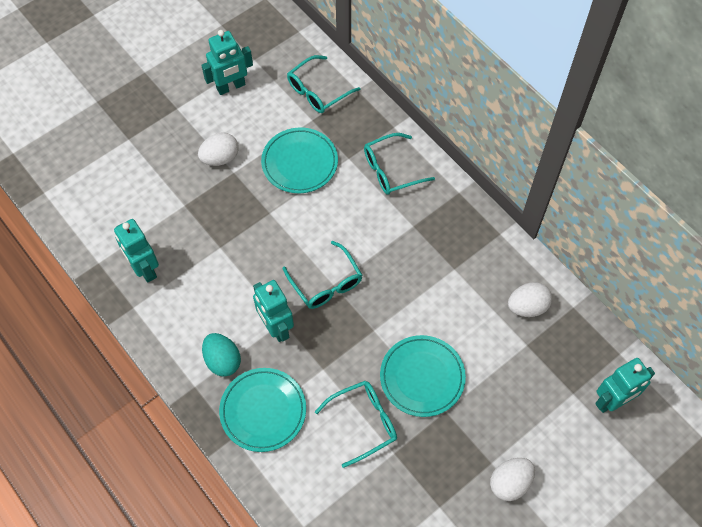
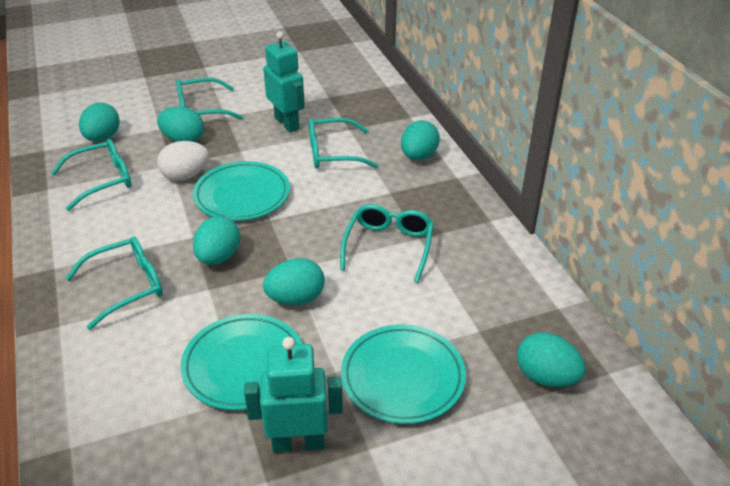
turquoise egg: 1 -> 6
turquoise glasses: 4 -> 5
turquoise robot: 4 -> 2
white egg: 3 -> 1

